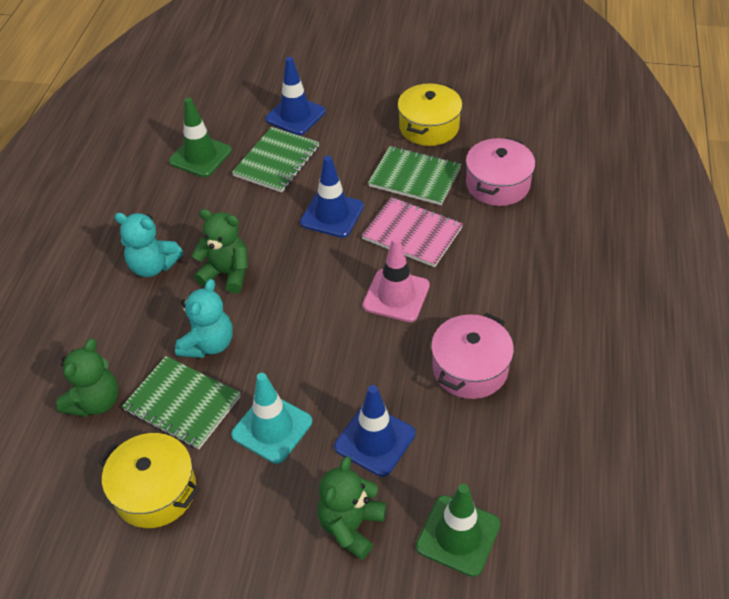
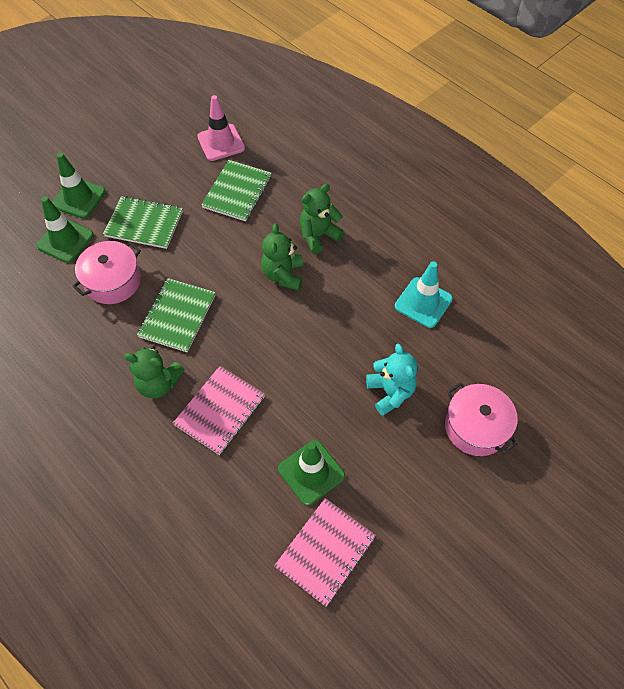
blue traffic cone: 3 -> 0
green traffic cone: 2 -> 3
pink notebook: 1 -> 2
turquoise teddy bear: 2 -> 1
yellow pot: 2 -> 0

